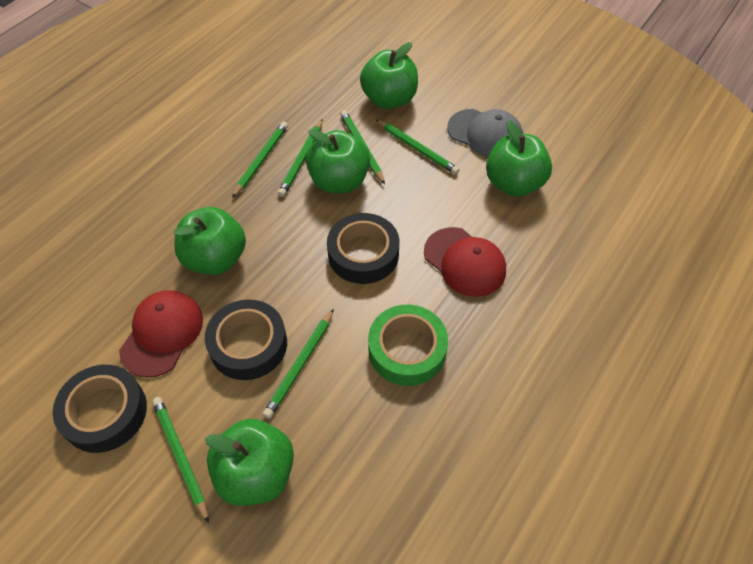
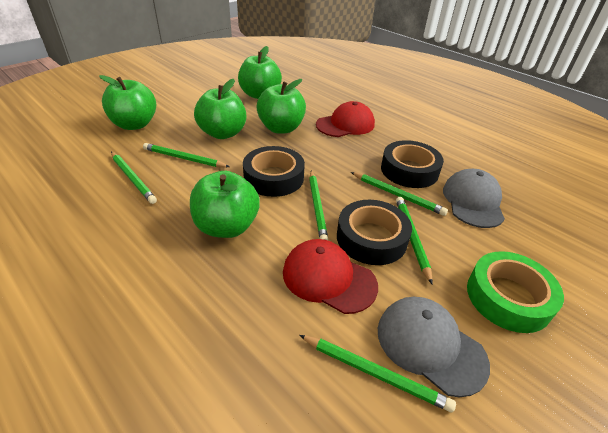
grey cap: 1 -> 2

